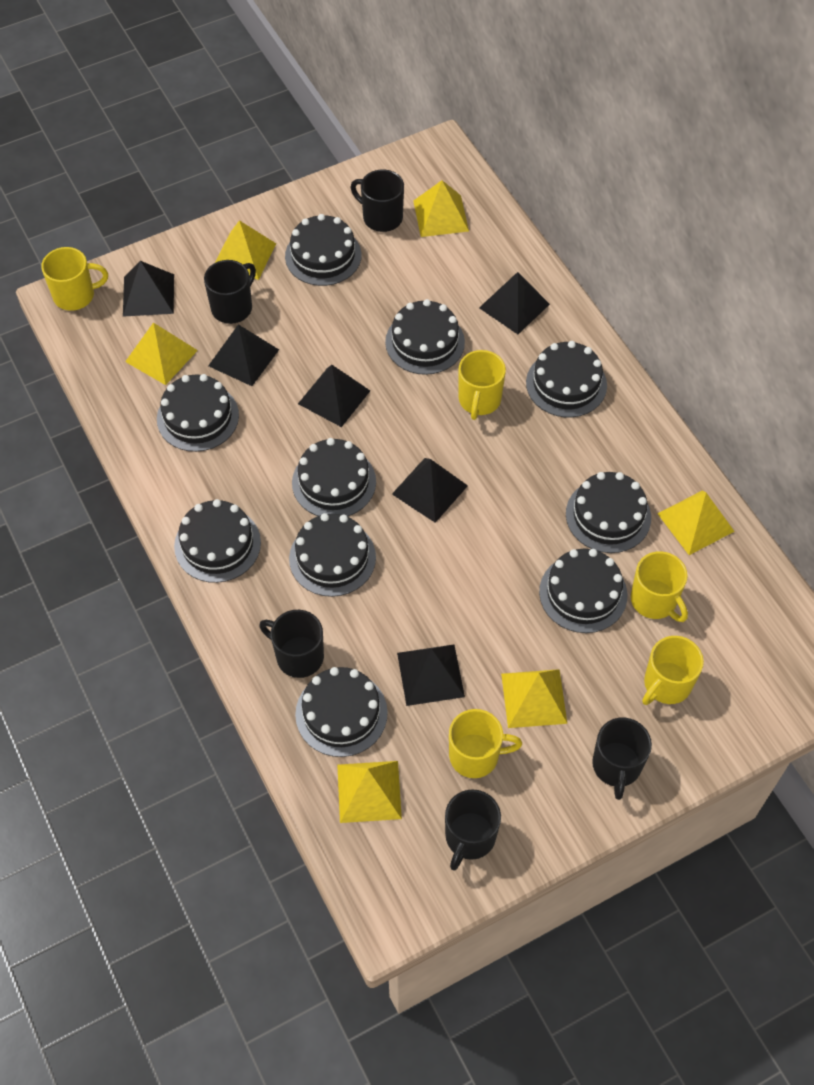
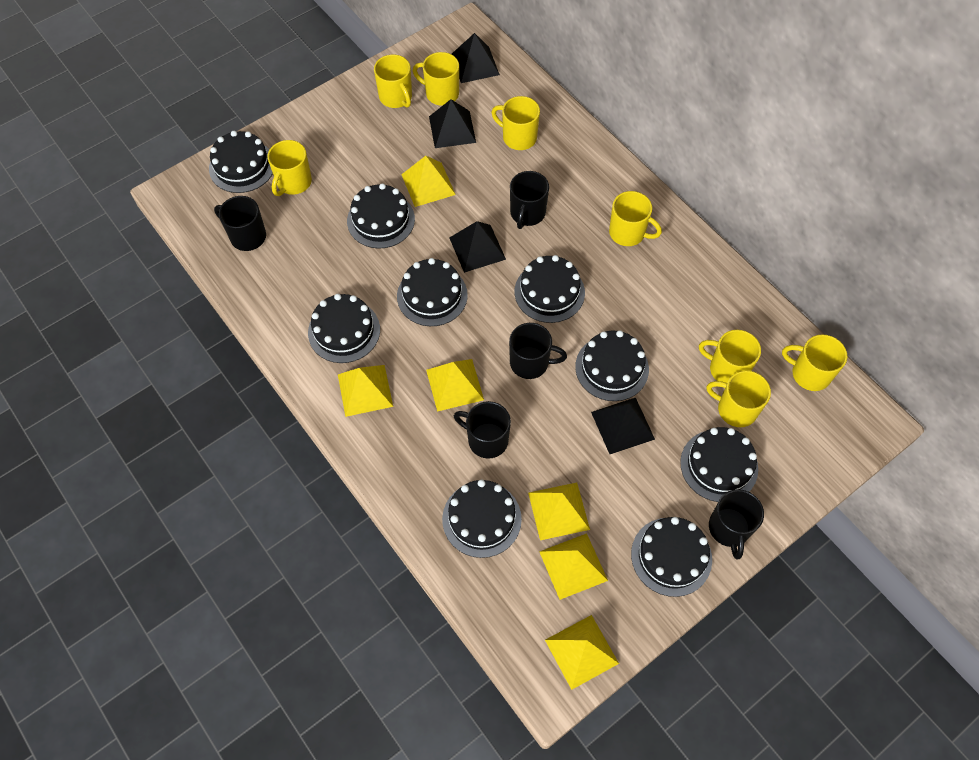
black cake: 10 -> 9
black pyramid: 6 -> 4
yellow mug: 5 -> 8

